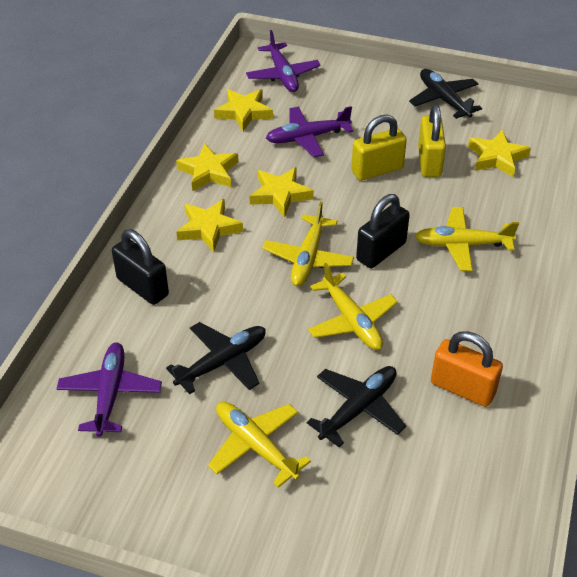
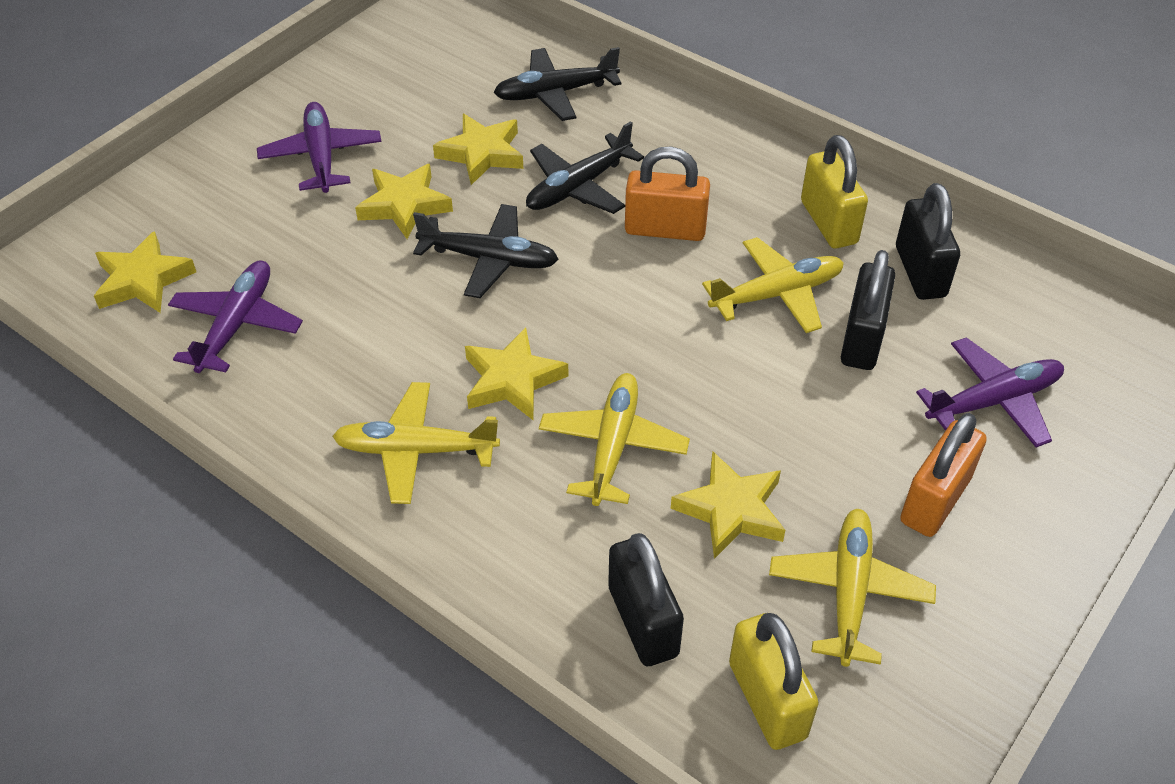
black padlock: 2 -> 3
orange padlock: 1 -> 2

